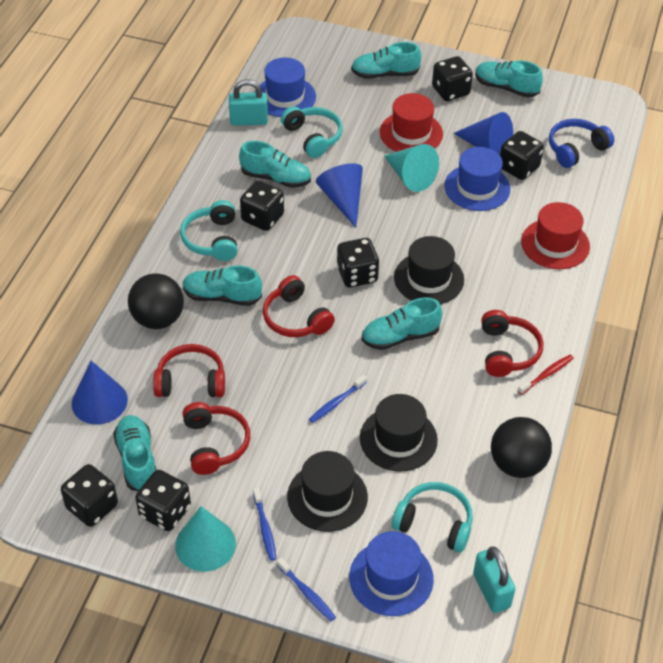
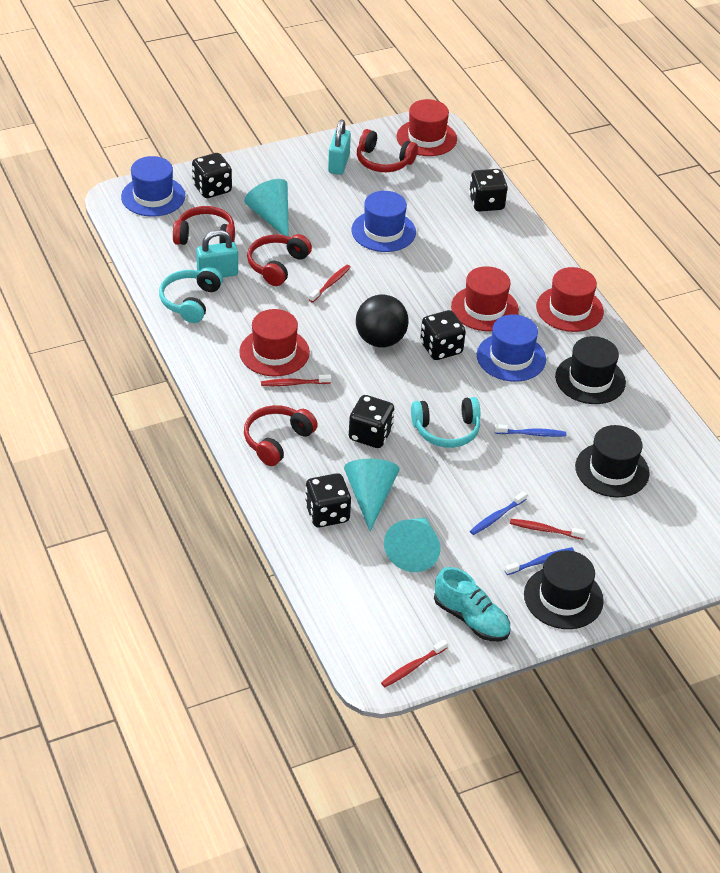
black ball: 2 -> 1
black dice: 6 -> 5
blue cone: 3 -> 0
blue headphones: 1 -> 0
red hat: 2 -> 4
red toothbrush: 1 -> 4
turquoise cone: 2 -> 3
turquoise headphones: 3 -> 2
turquoise shoe: 6 -> 1

